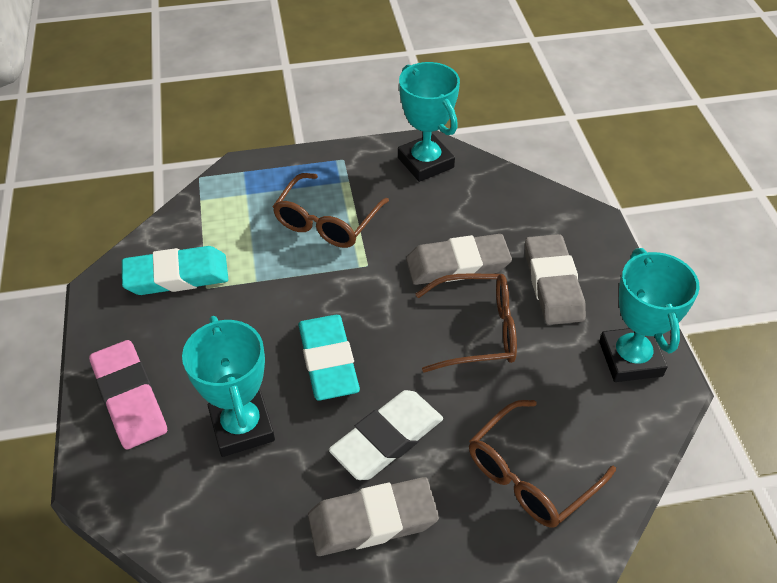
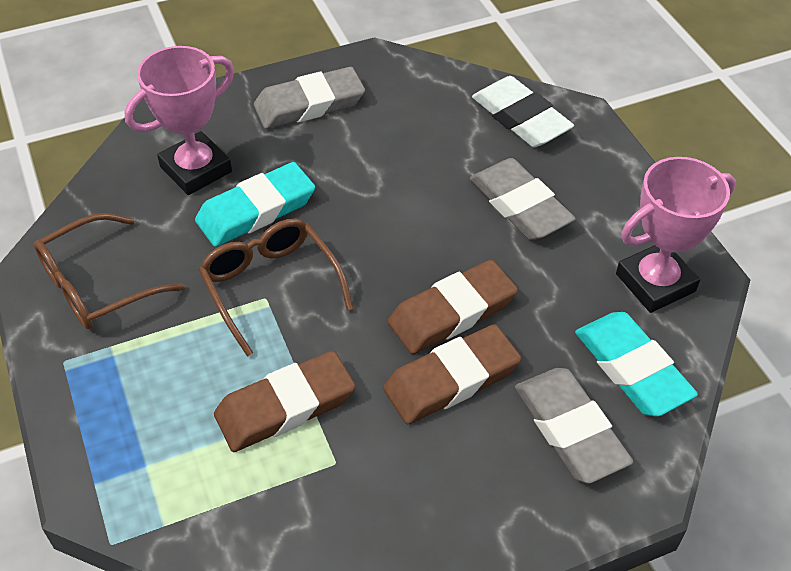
brown eraser: 0 -> 3
brown glasses: 3 -> 2
pink eraser: 1 -> 0
pink trophy: 0 -> 2
turquoise trophy: 3 -> 0

